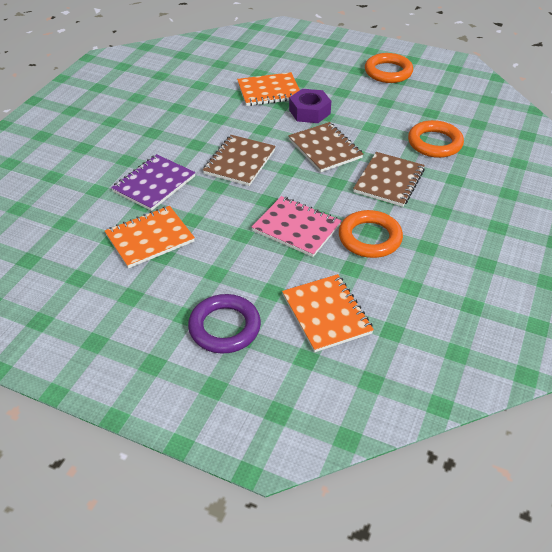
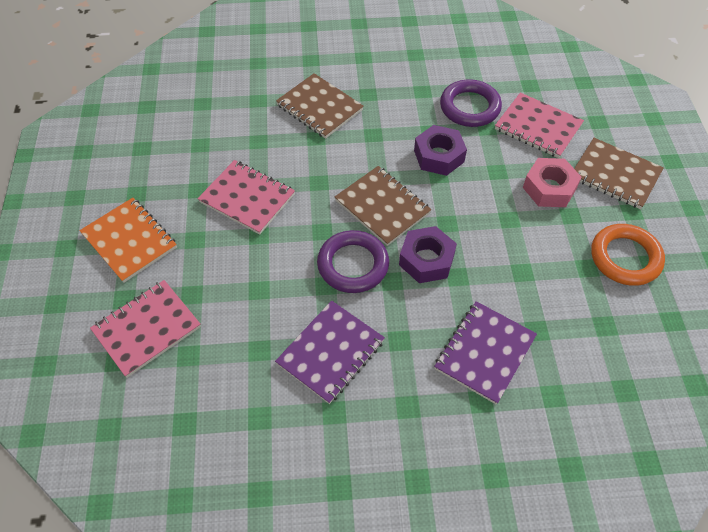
orange notebook: 3 -> 1
orange ring: 3 -> 1
pink notebook: 1 -> 3
pink nut: 0 -> 1
purple notebook: 1 -> 2
purple nut: 1 -> 2
purple ring: 1 -> 2

